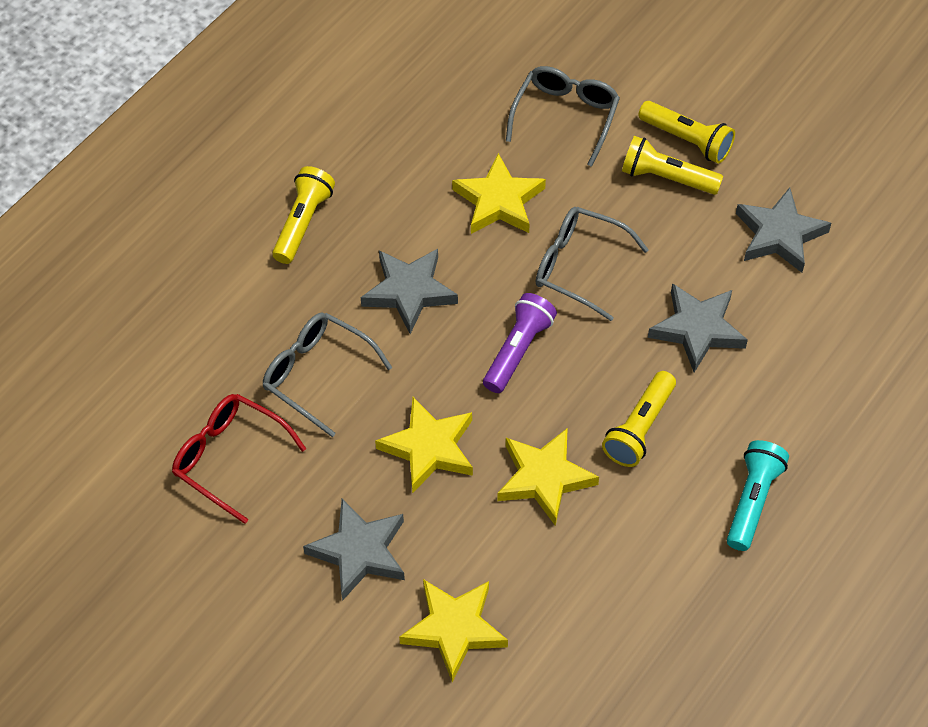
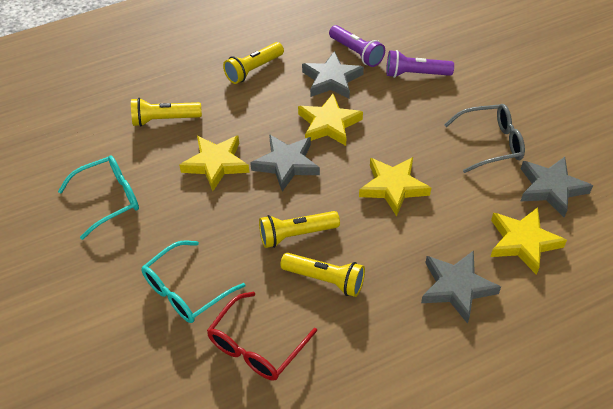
grey glasses: 3 -> 1
purple flashlight: 1 -> 2
turquoise flashlight: 1 -> 0
turquoise glasses: 0 -> 2

